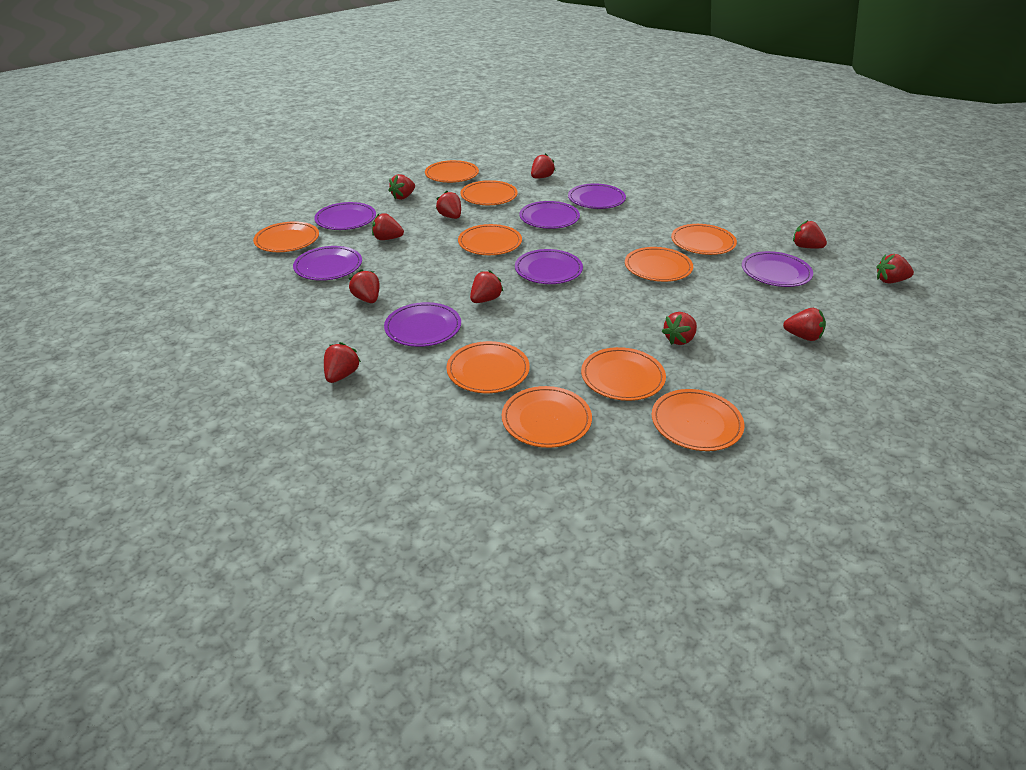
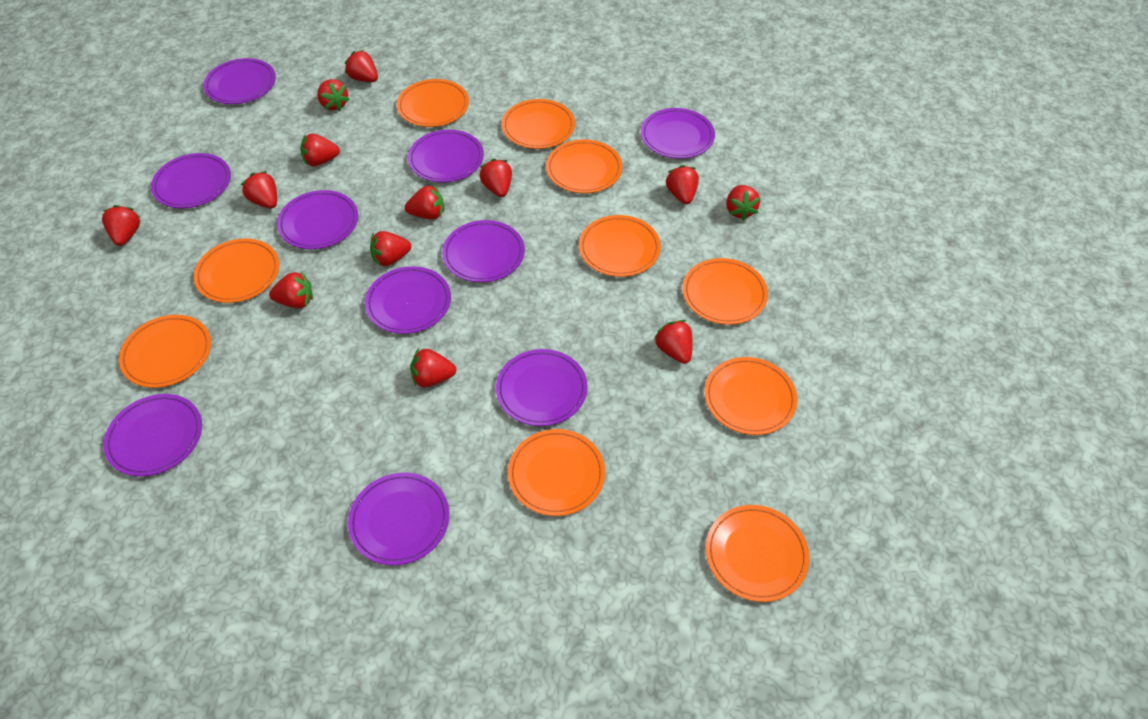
purple plate: 7 -> 10
red strawberry: 11 -> 13

